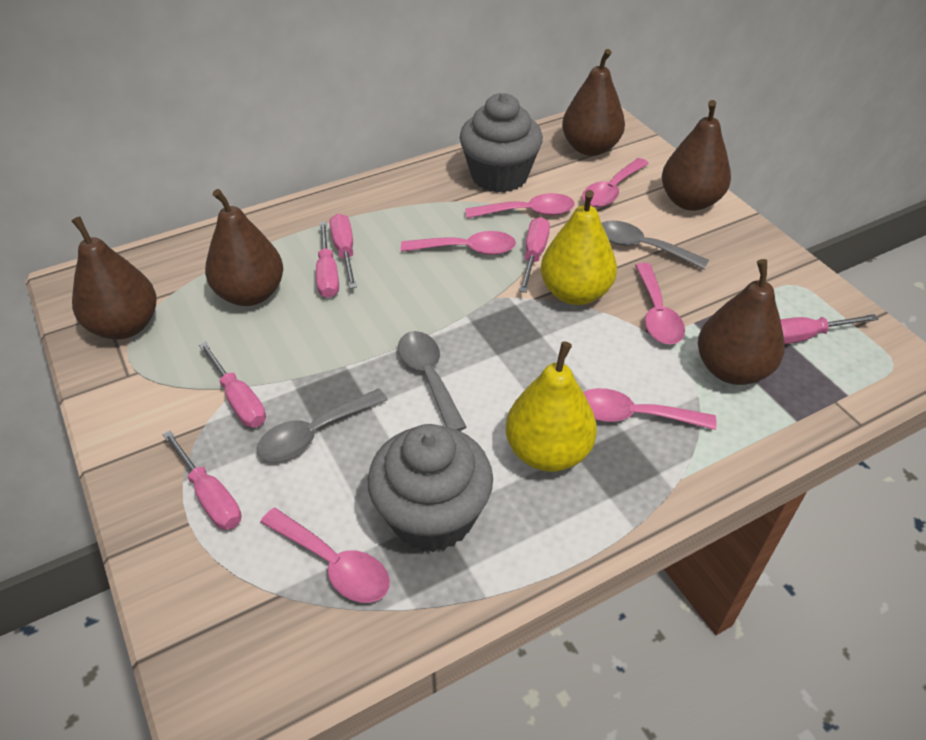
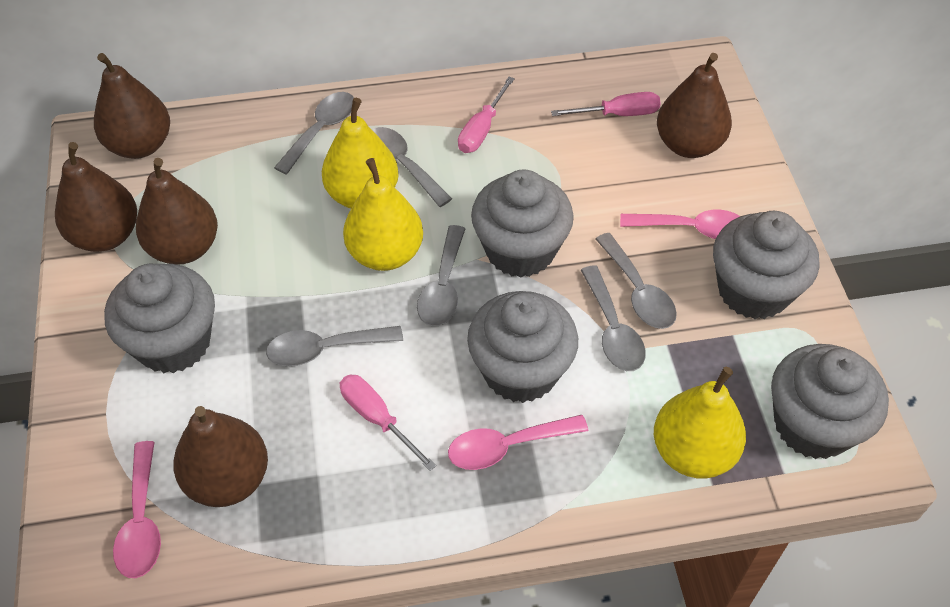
grey cupcake: 2 -> 5
grey spoon: 3 -> 6
pink screwdriver: 6 -> 3
pink spoon: 6 -> 3
yellow pear: 2 -> 3

